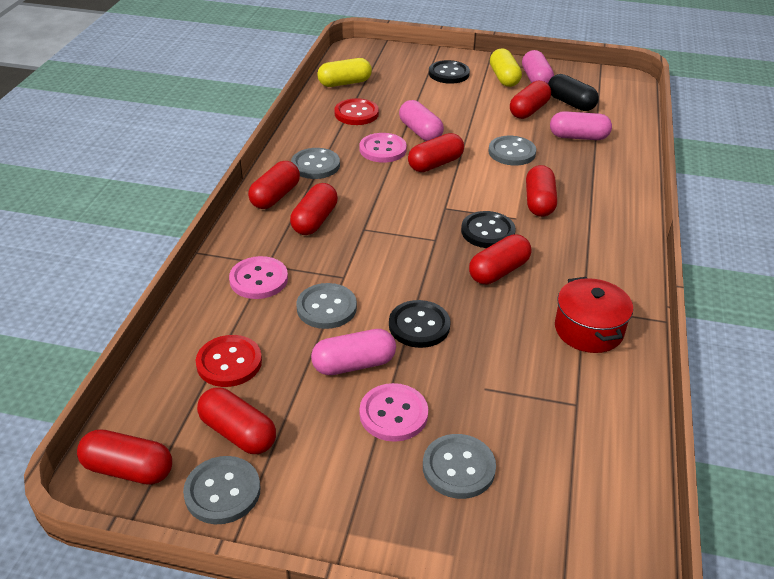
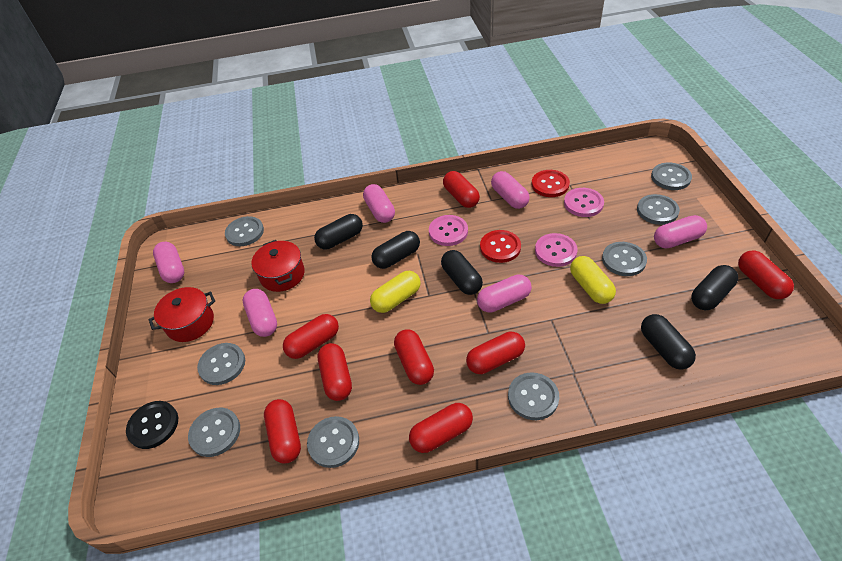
black button: 3 -> 1
black capsule: 1 -> 5
grey button: 5 -> 8
pink capsule: 4 -> 6
red pot: 1 -> 2

